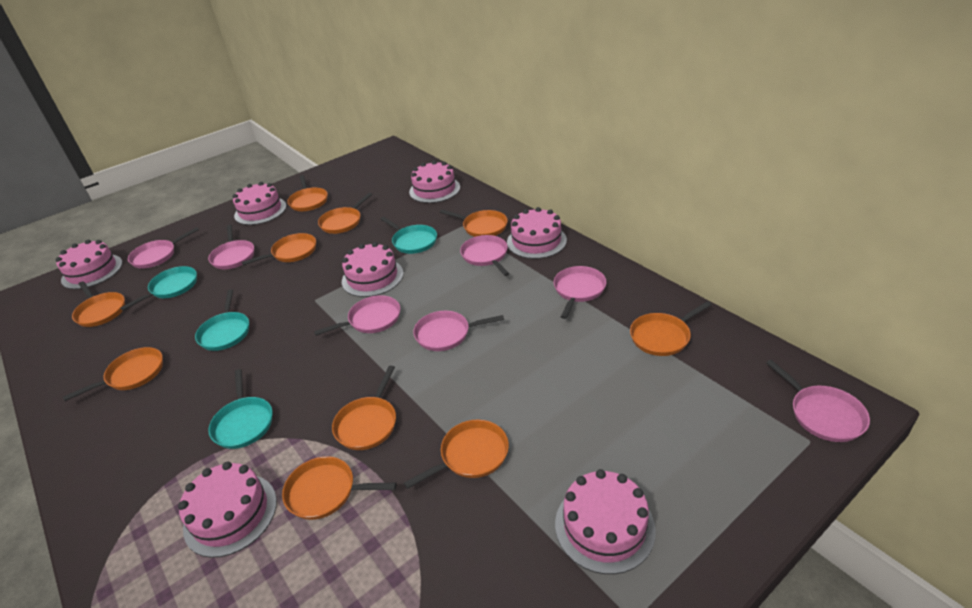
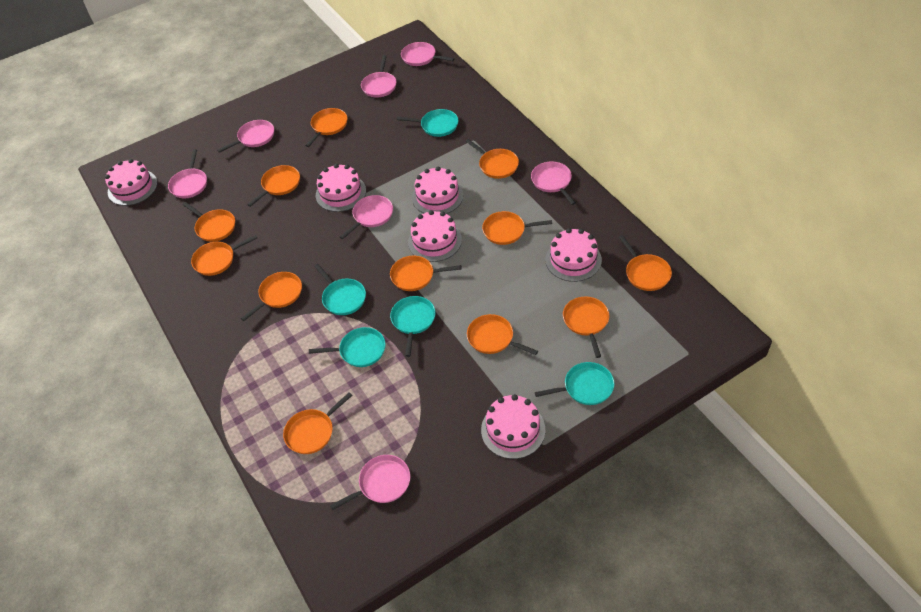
orange pan: 10 -> 12
pink cake: 7 -> 6
turquoise pan: 4 -> 5

